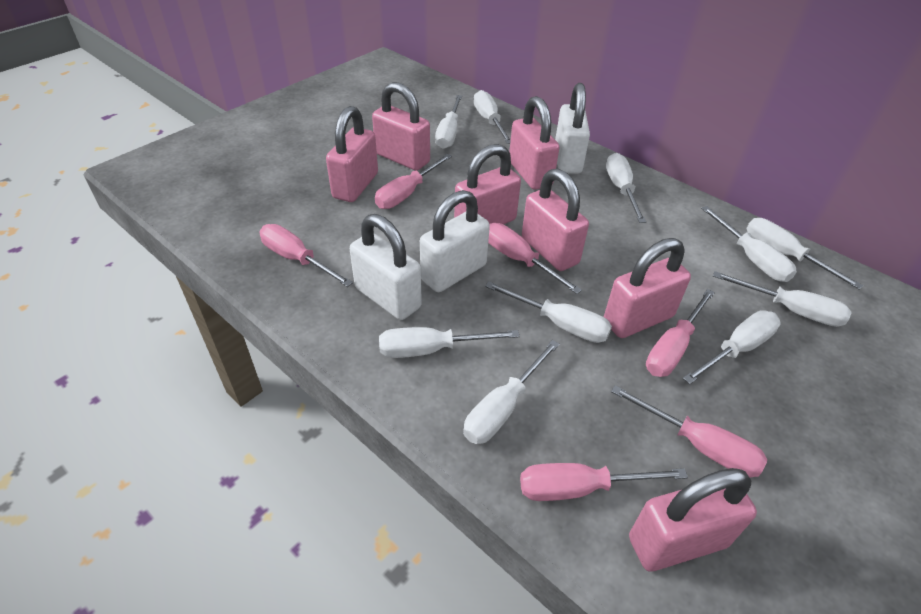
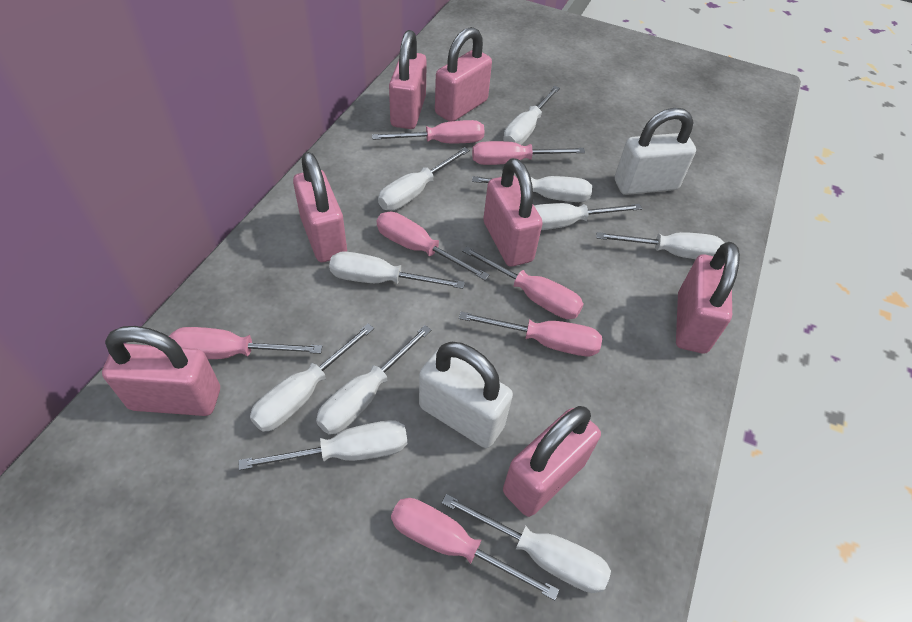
pink screwdriver: 6 -> 7
white padlock: 3 -> 2

